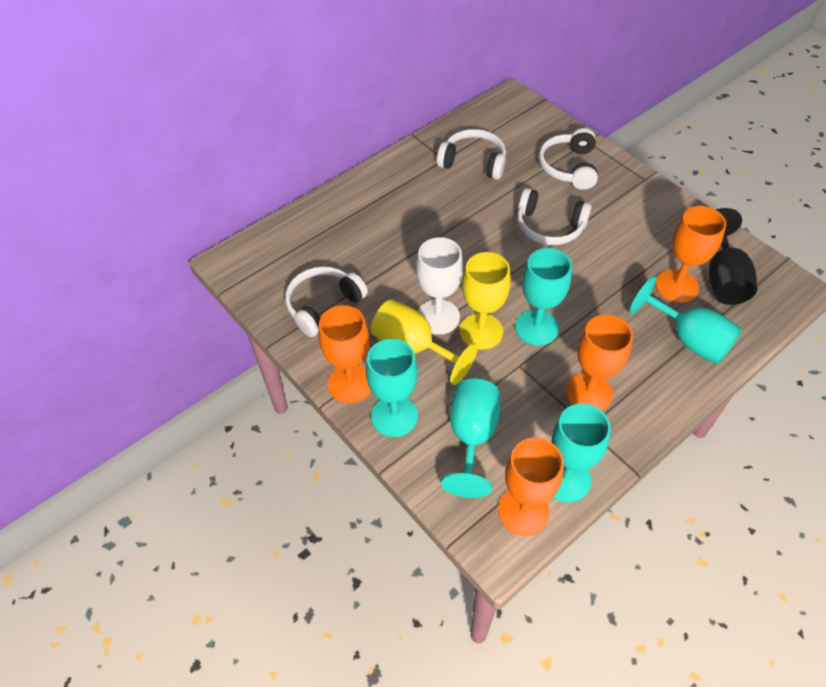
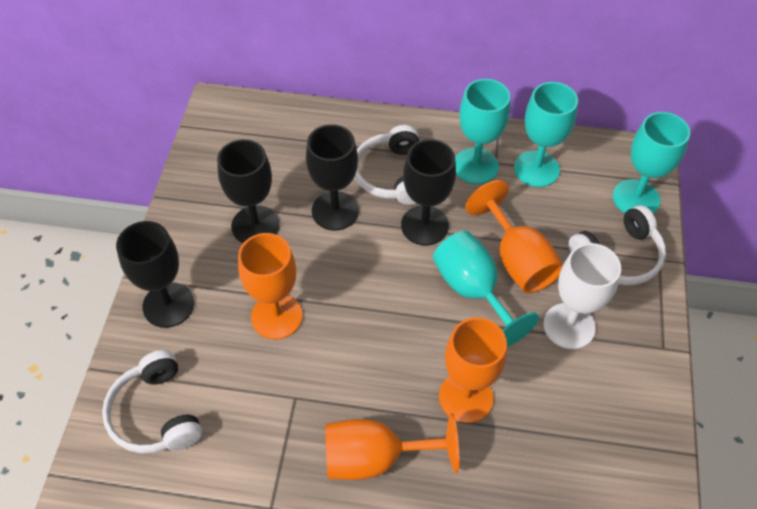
black goblet: 1 -> 4
turquoise goblet: 5 -> 4
white headphones: 4 -> 3
yellow goblet: 2 -> 0

